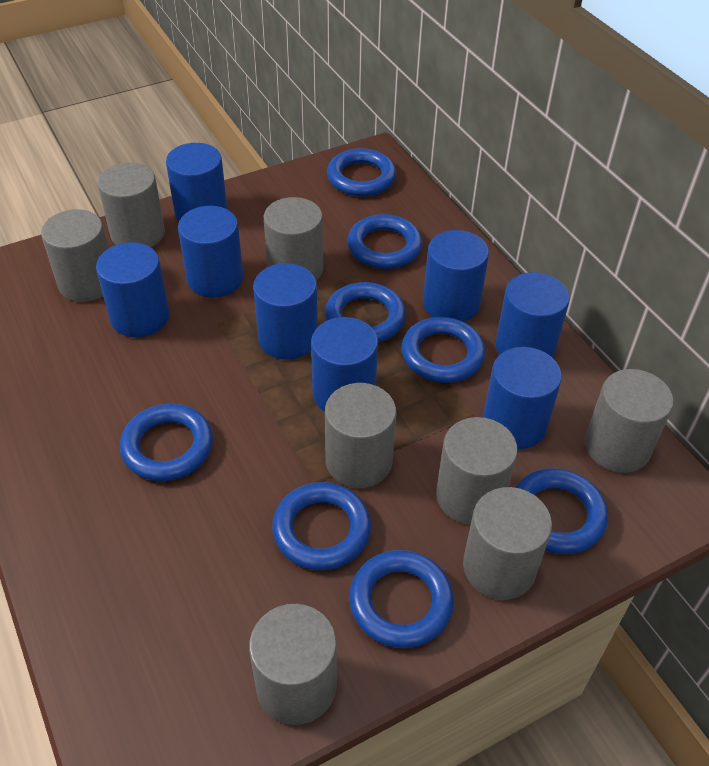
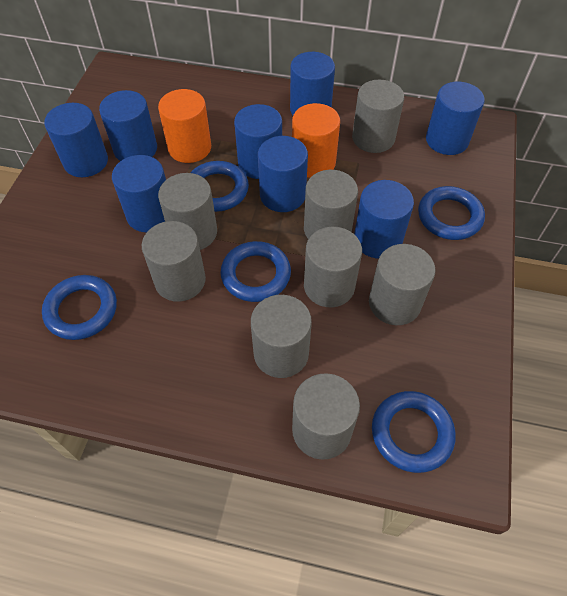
blue ring: 8 -> 5
orange cylinder: 0 -> 2

